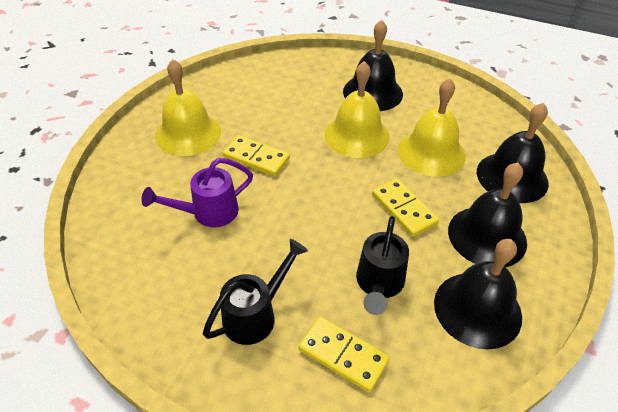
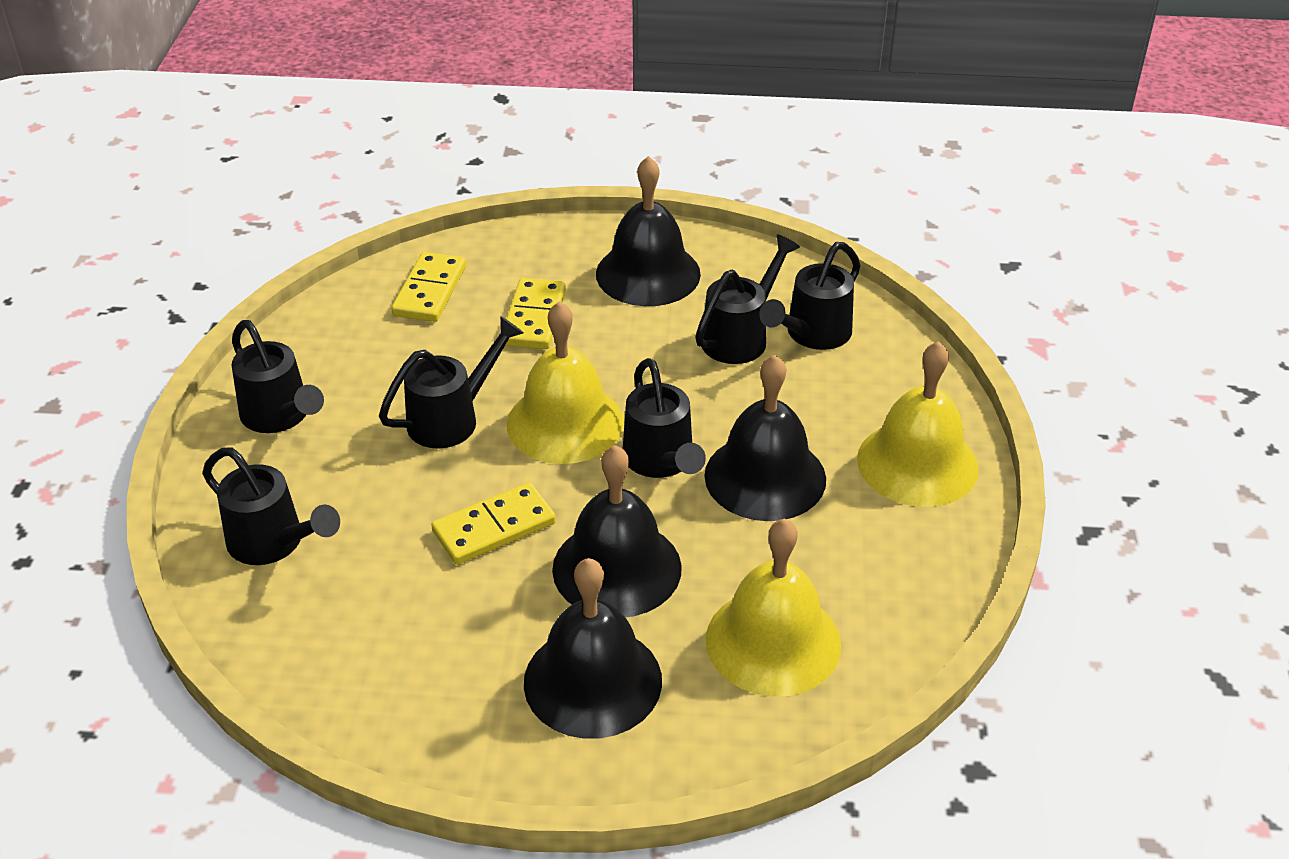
black watering can: 2 -> 6
purple watering can: 1 -> 0

